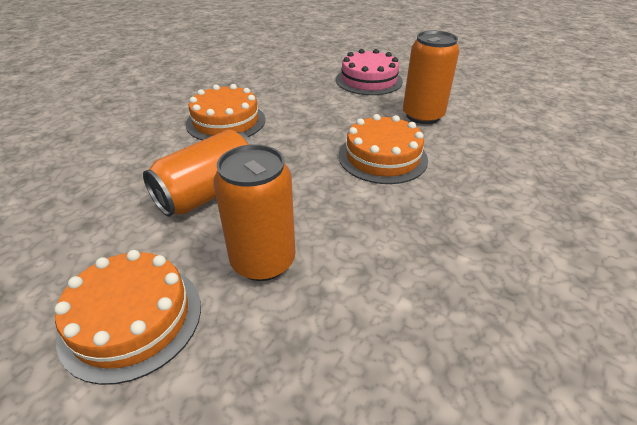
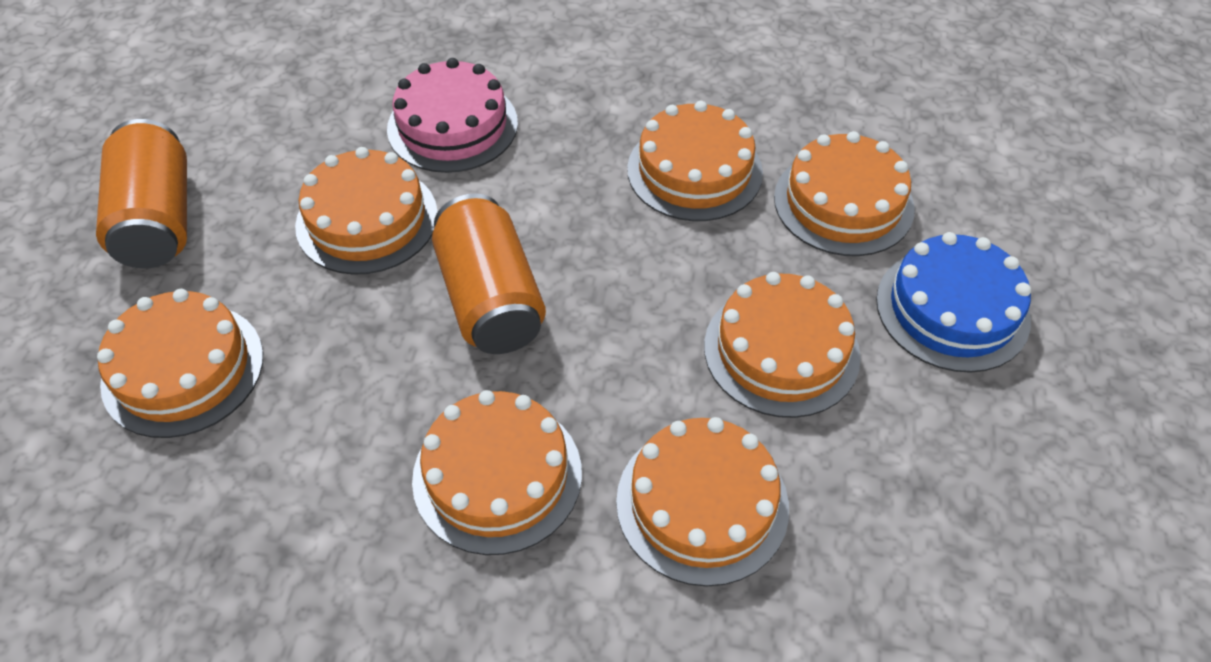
blue cake: 0 -> 1
orange cake: 3 -> 7
orange can: 3 -> 2

